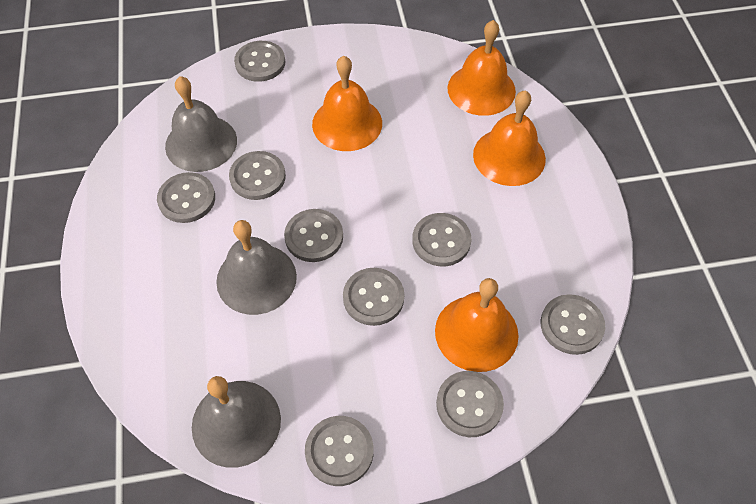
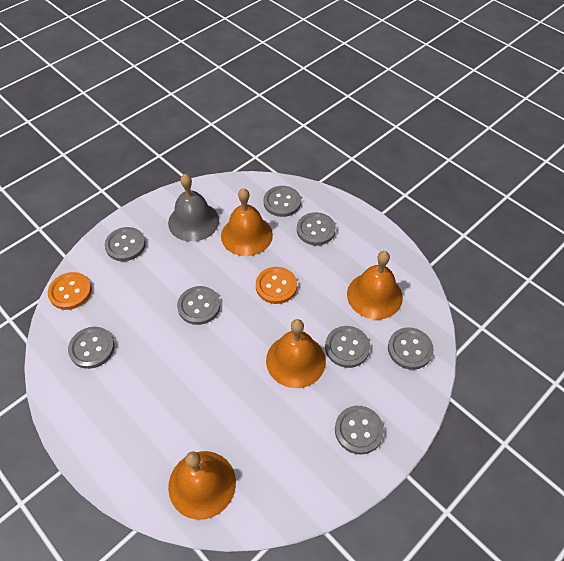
grey bell: 3 -> 1
grey button: 9 -> 8
orange button: 0 -> 2

